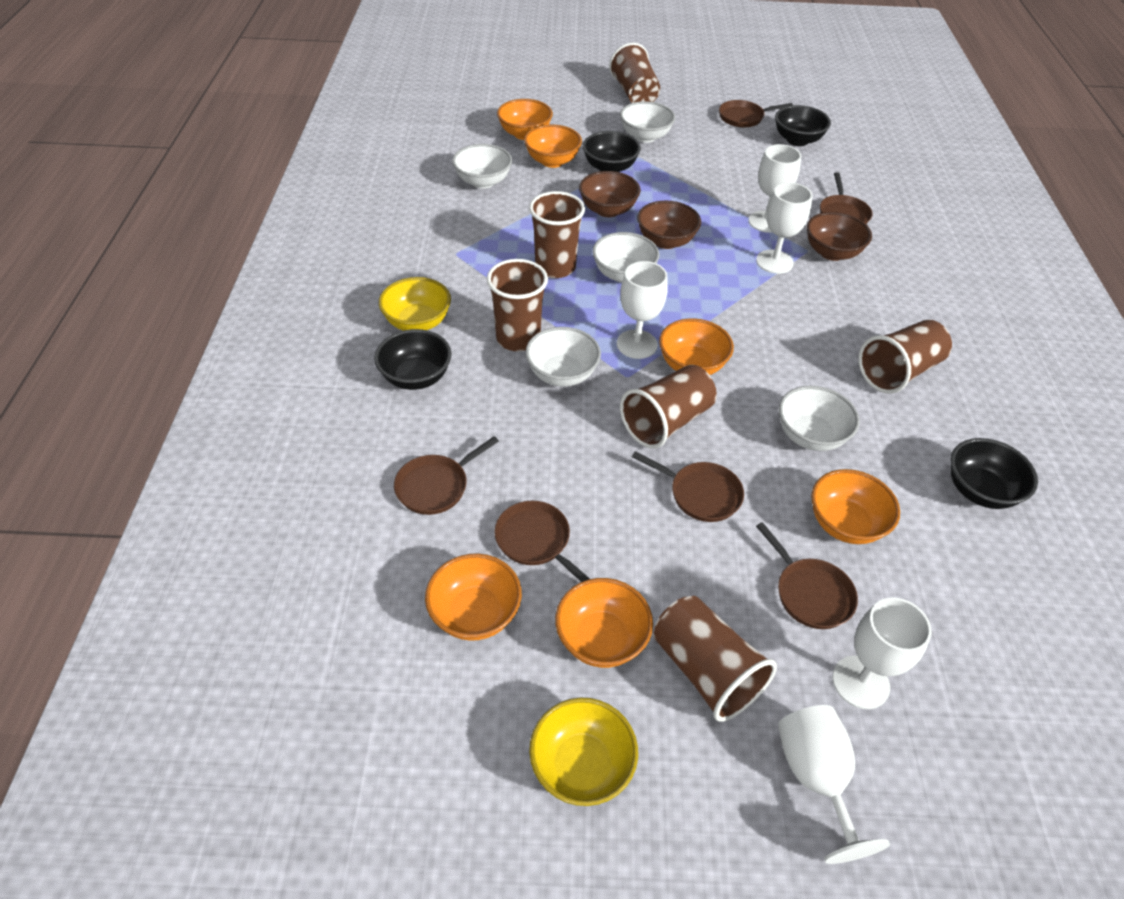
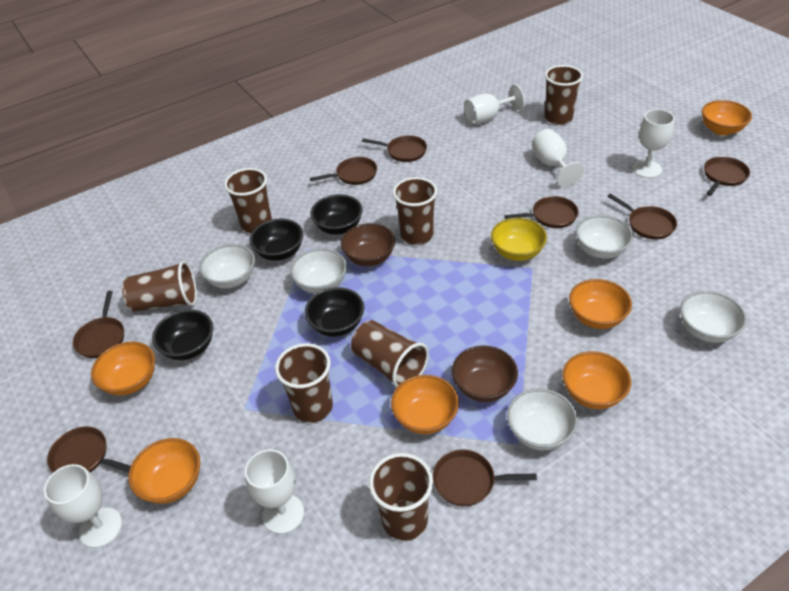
brown bowl: 3 -> 2
brown cup: 6 -> 7
brown pan: 6 -> 8
yellow bowl: 2 -> 1

